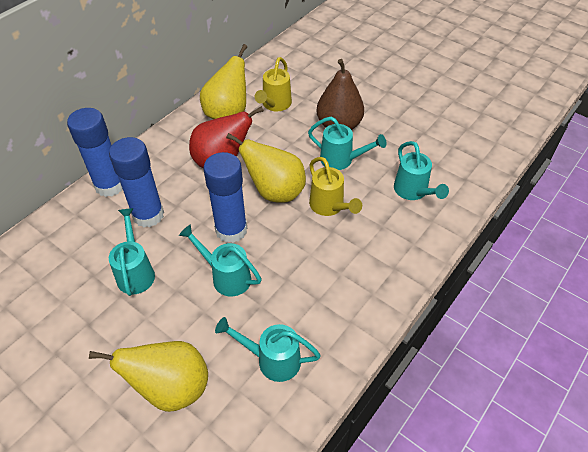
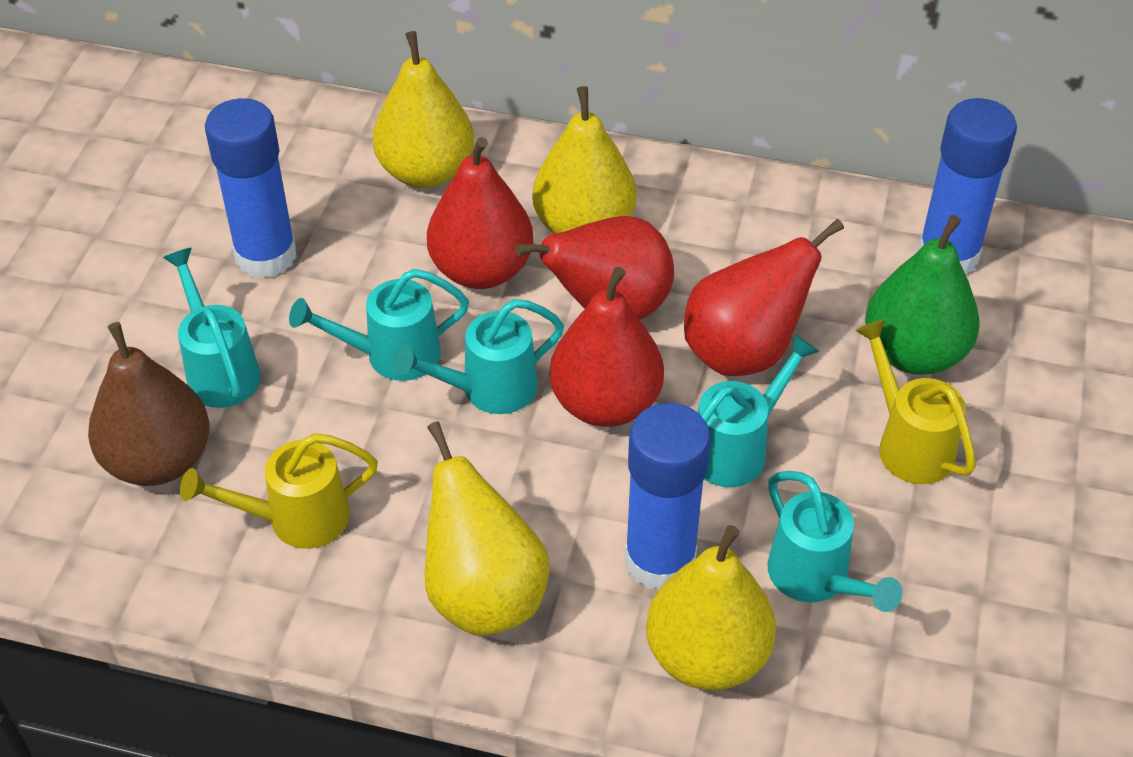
green pear: 0 -> 1
red pear: 1 -> 4
yellow pear: 3 -> 4

